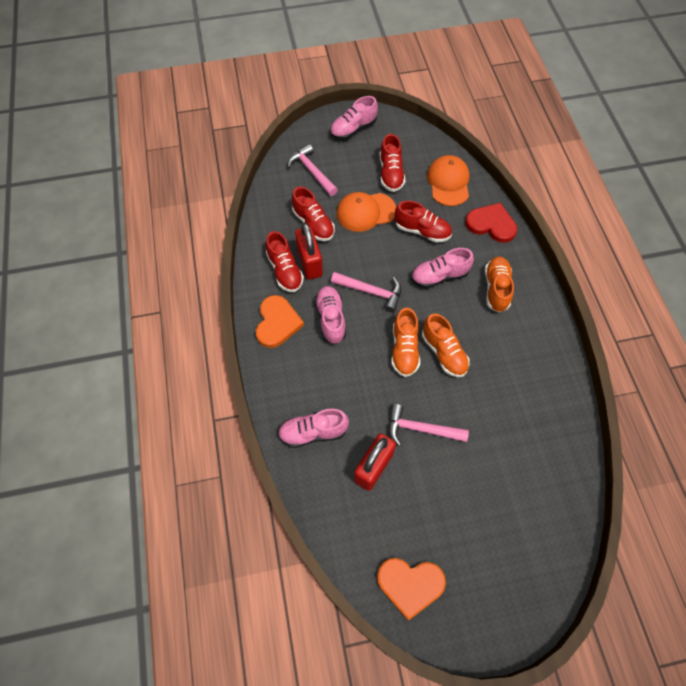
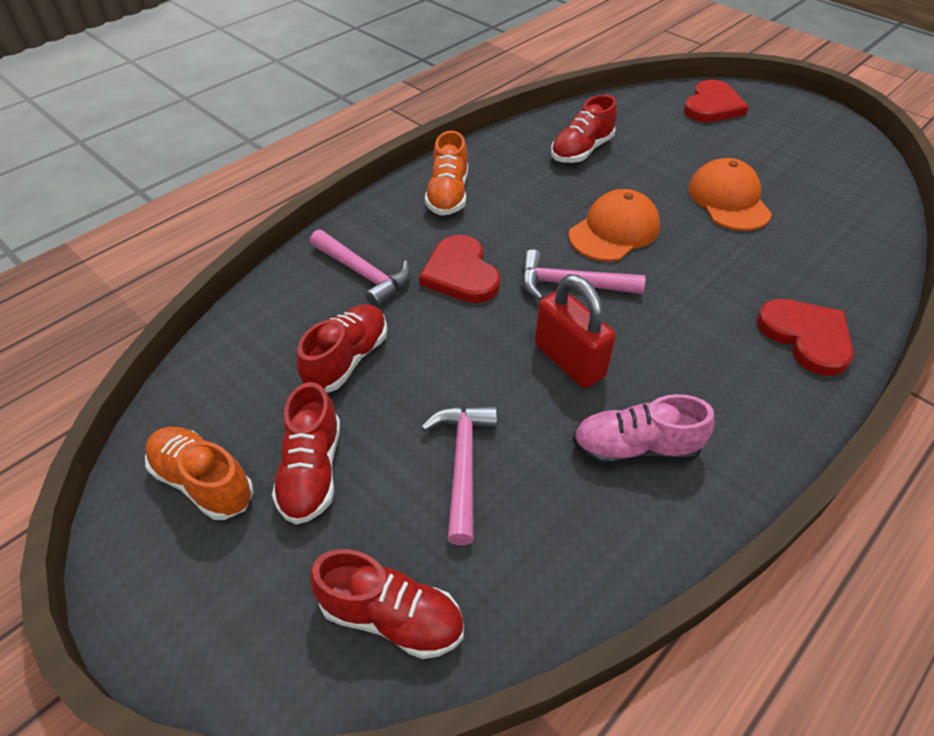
orange heart: 2 -> 0
orange shoe: 3 -> 2
pink shoe: 4 -> 1
red heart: 1 -> 3
red padlock: 2 -> 1

